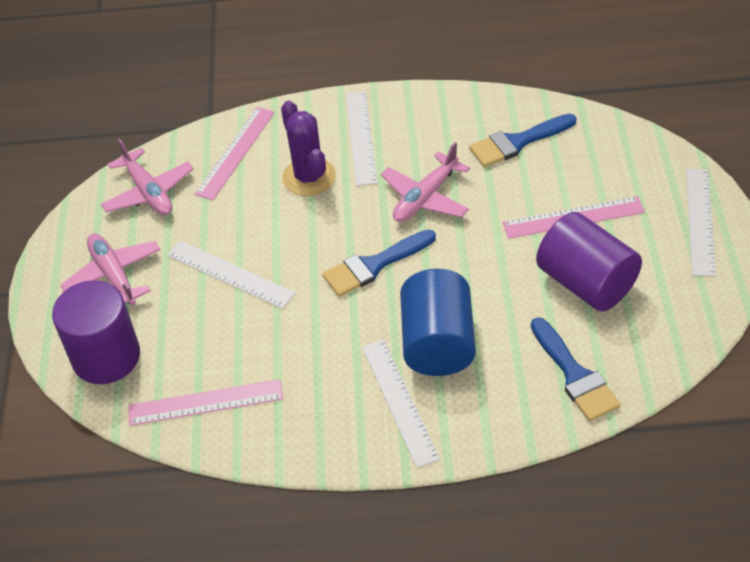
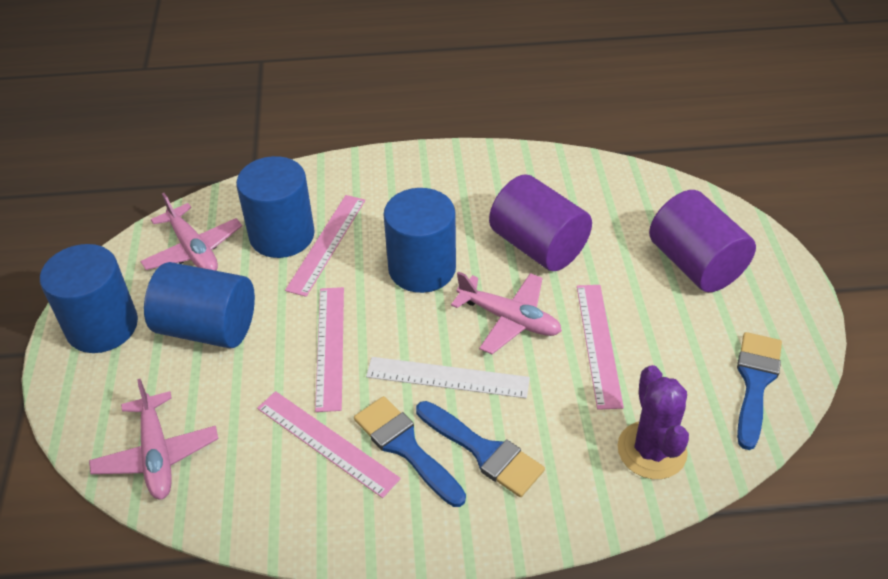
blue cylinder: 1 -> 4
pink ruler: 3 -> 4
white ruler: 4 -> 1

